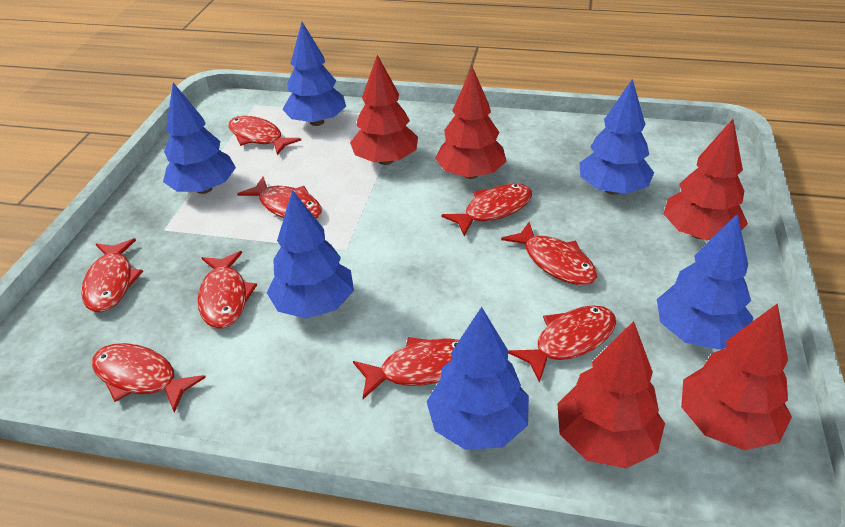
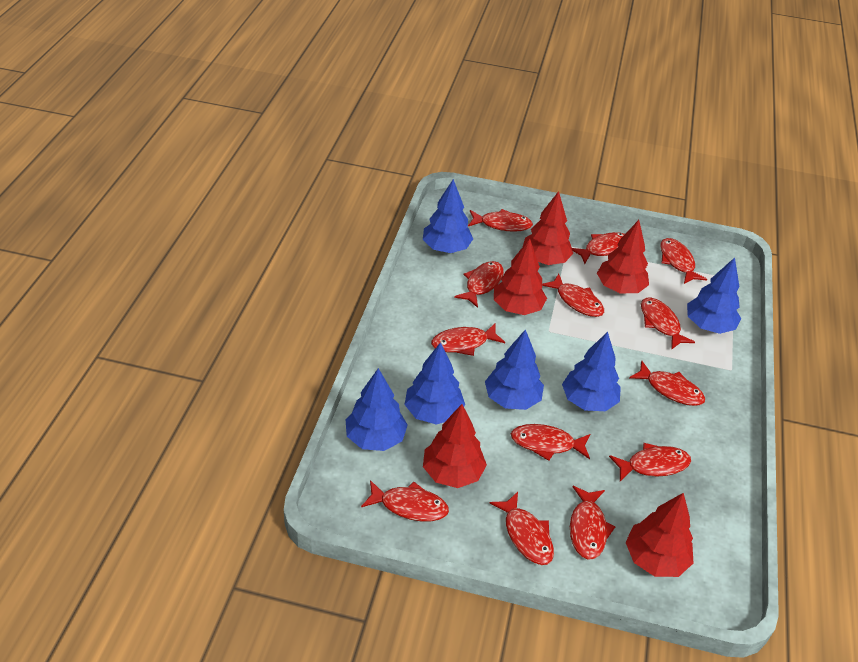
red fish: 9 -> 13

